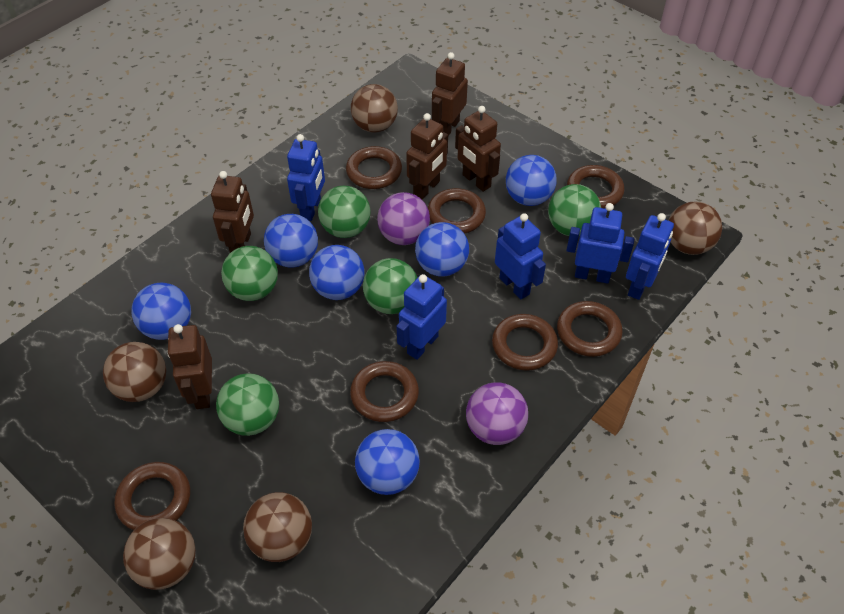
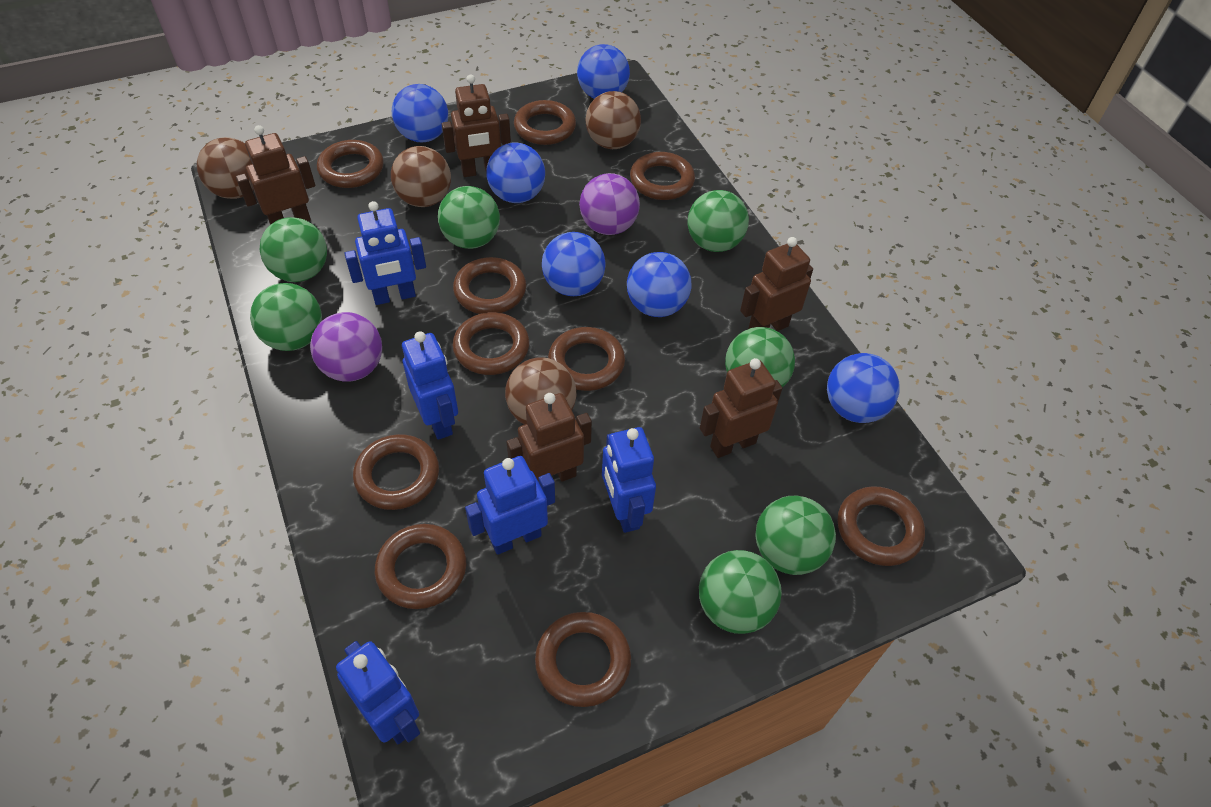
brown ball: 5 -> 4
brown ring: 7 -> 10
green ball: 5 -> 7

